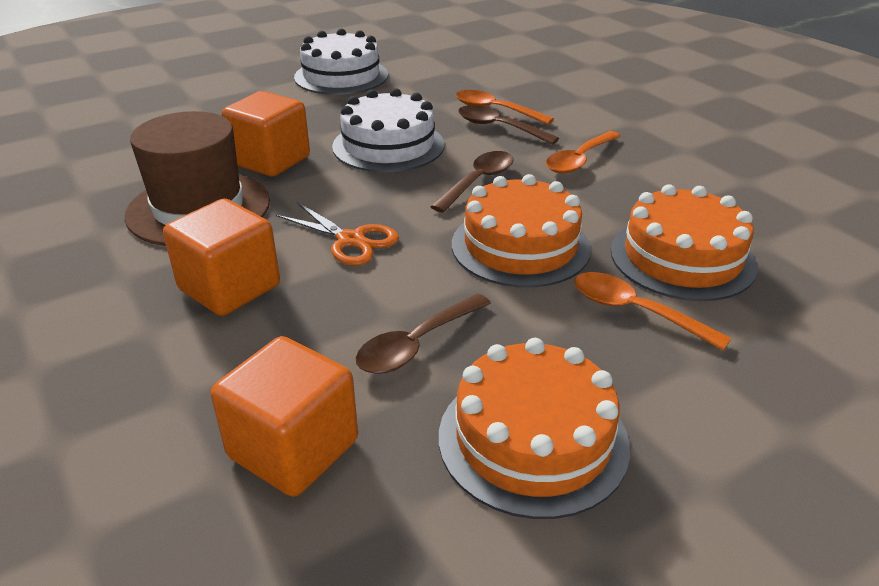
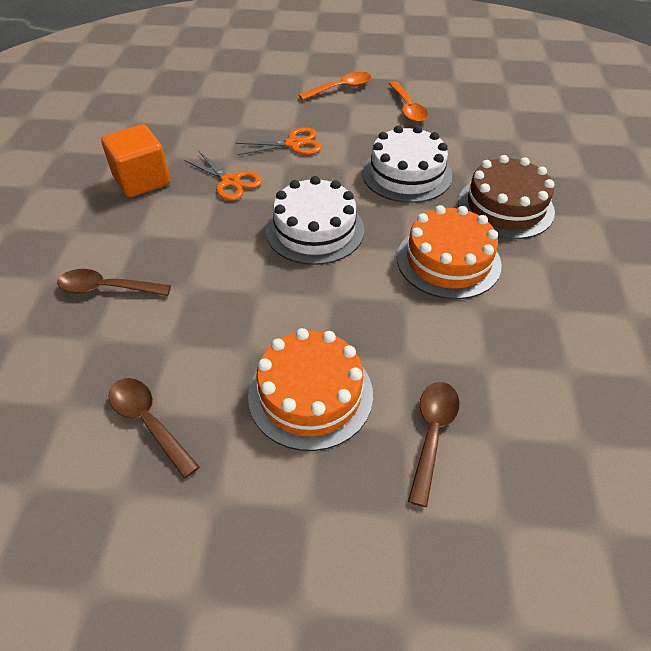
brown cake: 0 -> 1
brown hat: 1 -> 0
orange cake: 3 -> 2
orange cube: 3 -> 1
orange scissors: 1 -> 2
orange spoon: 3 -> 2

